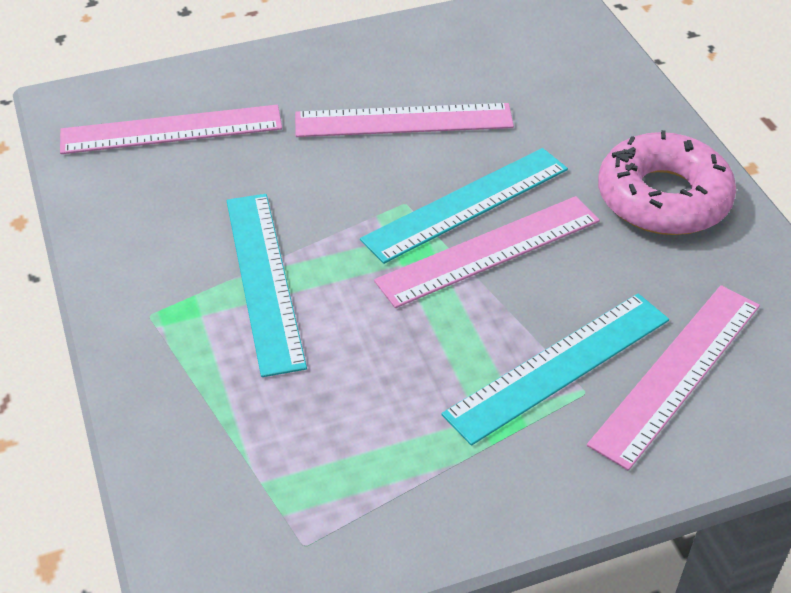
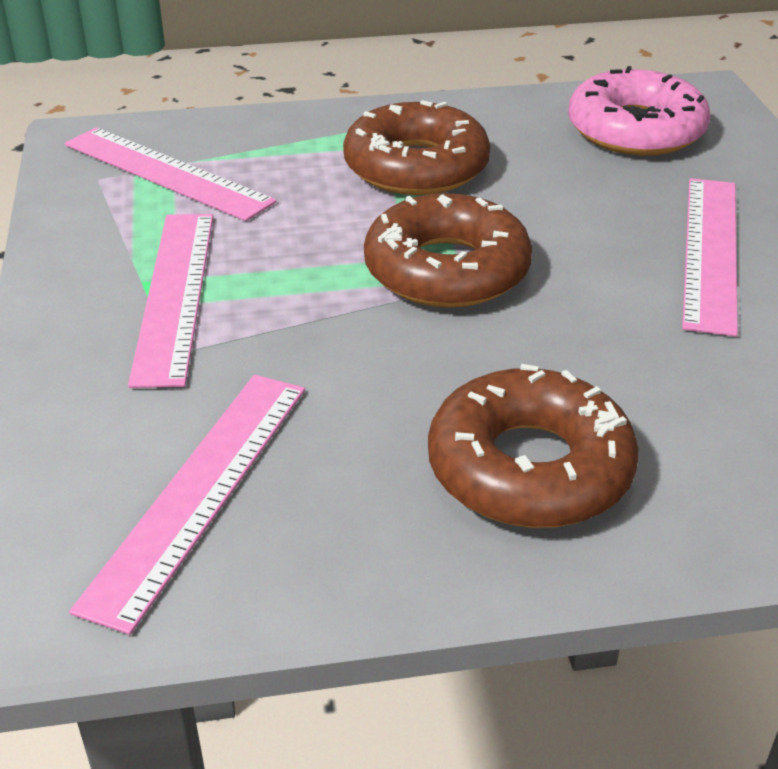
brown donut: 0 -> 3
turquoise ruler: 3 -> 0

